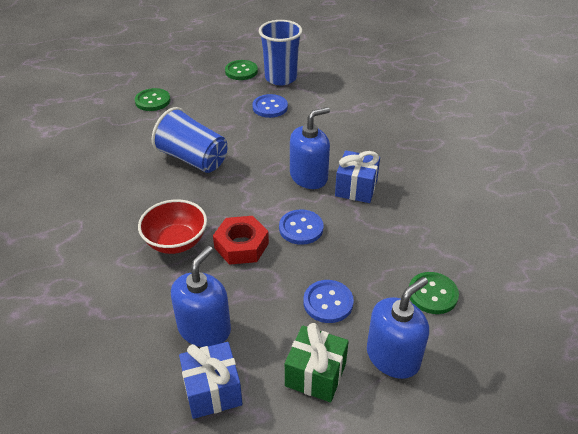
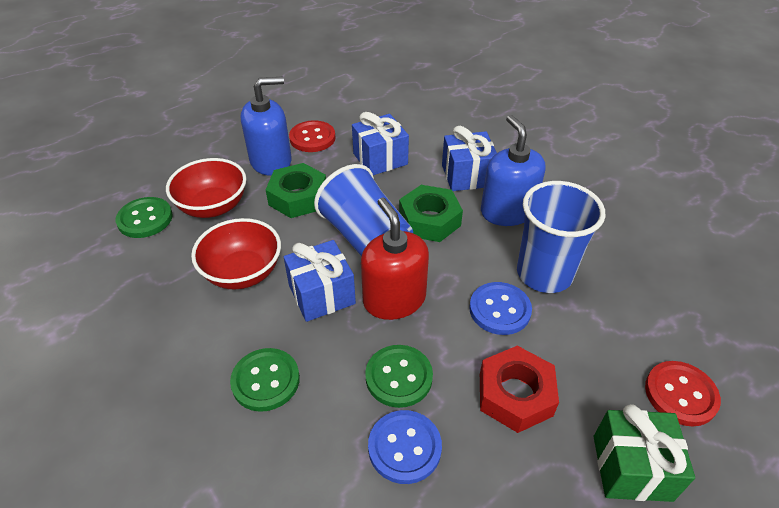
blue button: 3 -> 2
blue gift: 2 -> 3
blue soap dispenser: 3 -> 2
green nut: 0 -> 2
red bowl: 1 -> 2
red button: 0 -> 2
red soap dispenser: 0 -> 1

